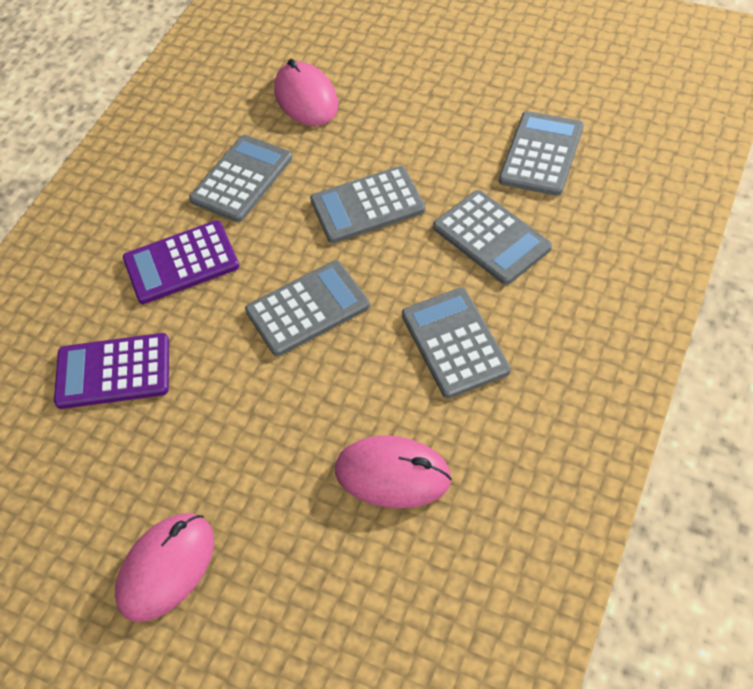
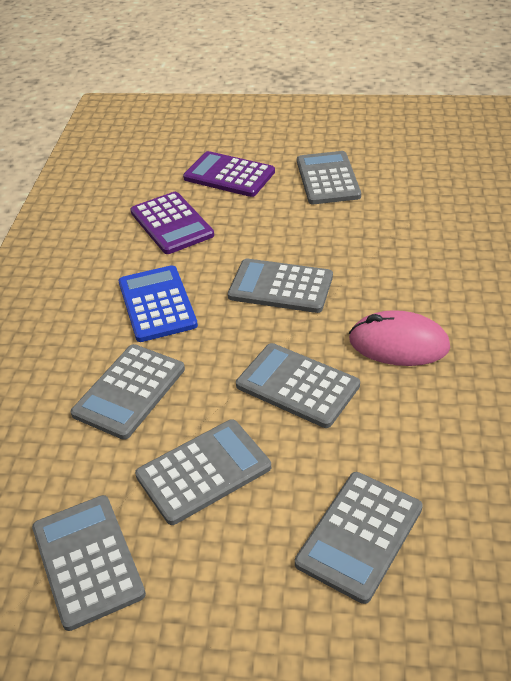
blue calculator: 0 -> 1
grey calculator: 6 -> 7
pink mouse: 3 -> 1

